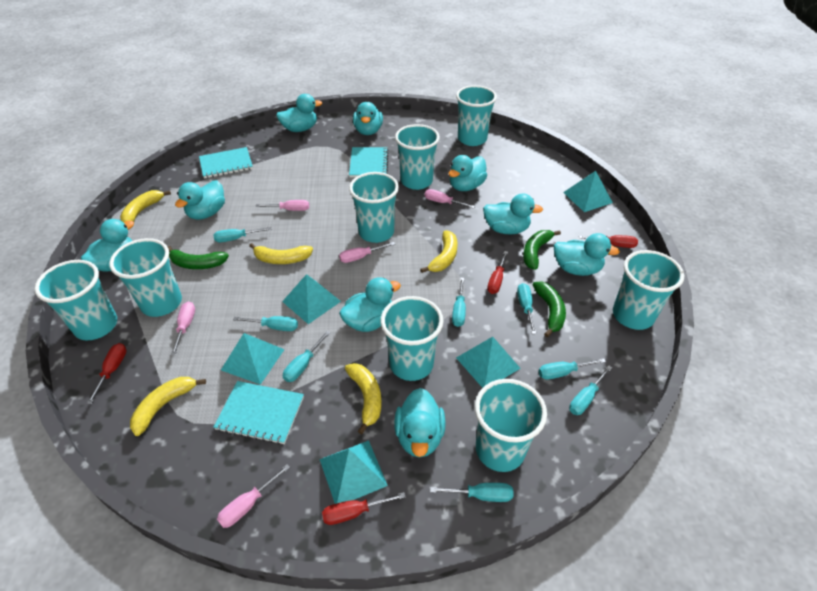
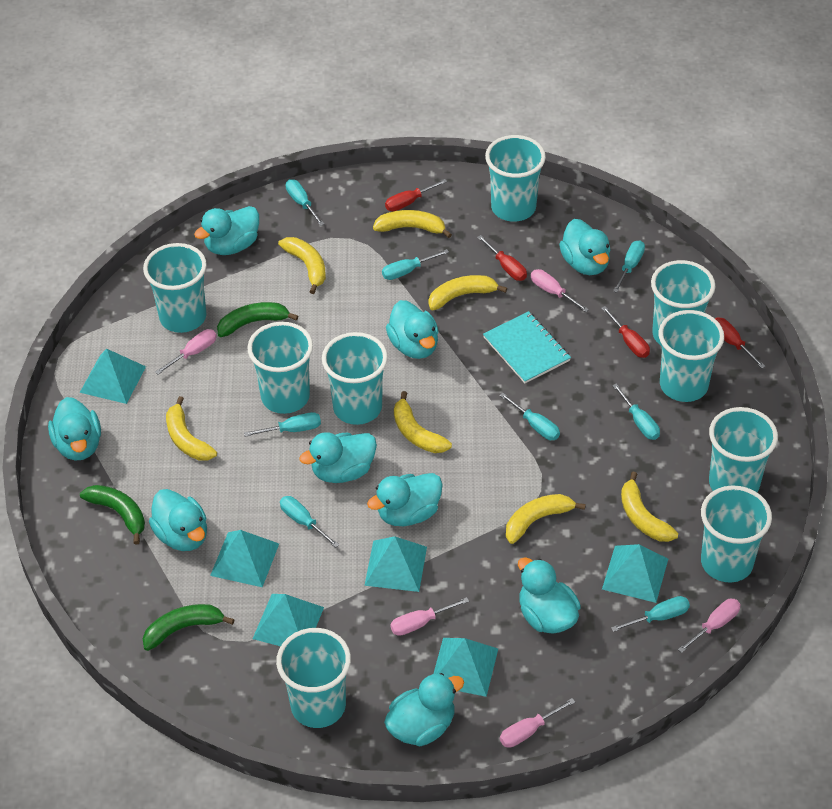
turquoise cup: 8 -> 9
turquoise notebook: 3 -> 1
turquoise pyramid: 5 -> 6
yellow banana: 5 -> 7

